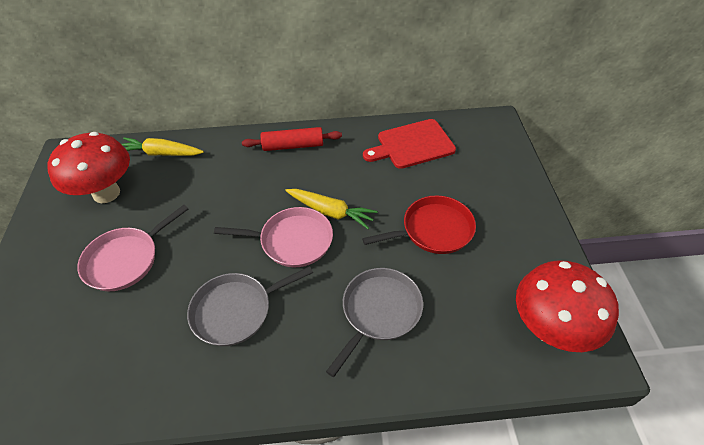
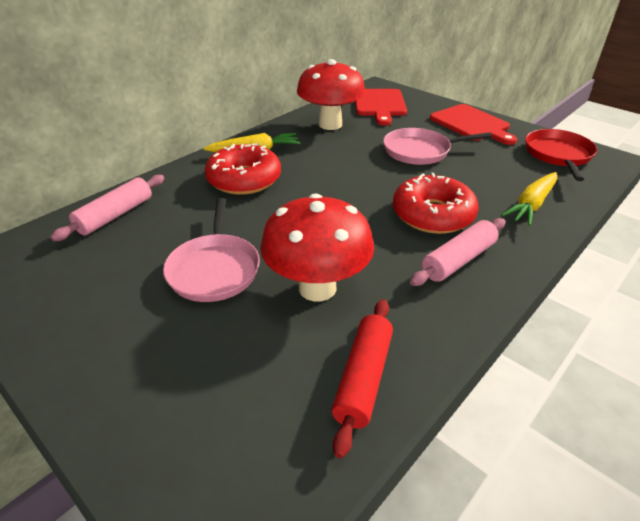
grey pan: 2 -> 0
pink rolling pin: 0 -> 2
red cutting board: 1 -> 2
red donut: 0 -> 2

